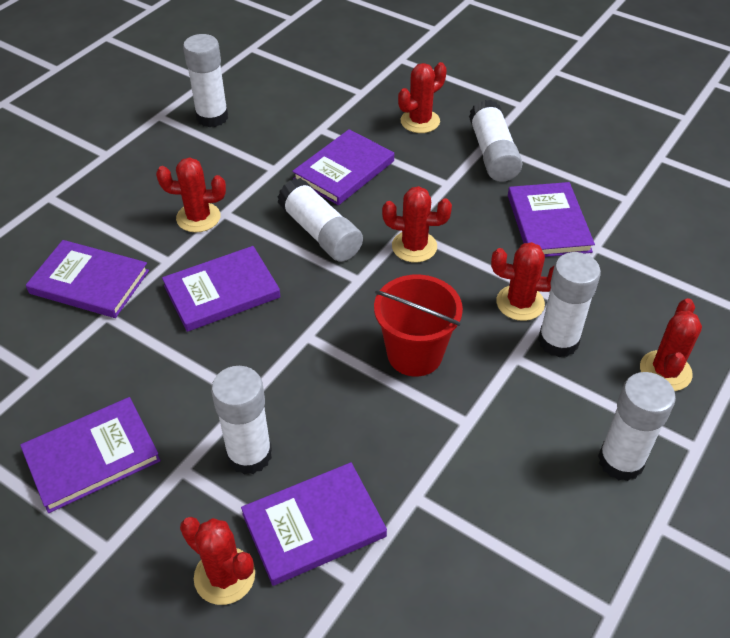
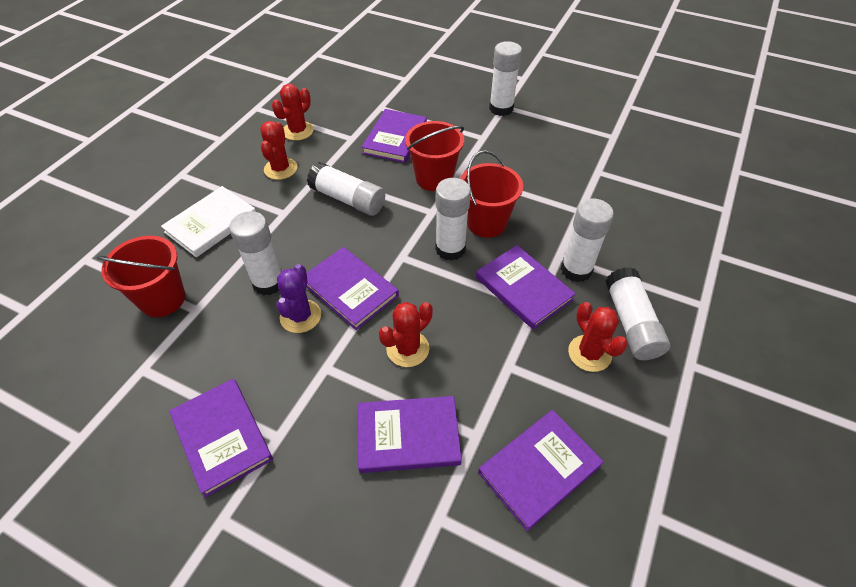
purple cactus: 0 -> 1
red bucket: 1 -> 3
red cactus: 6 -> 4
white book: 0 -> 1

